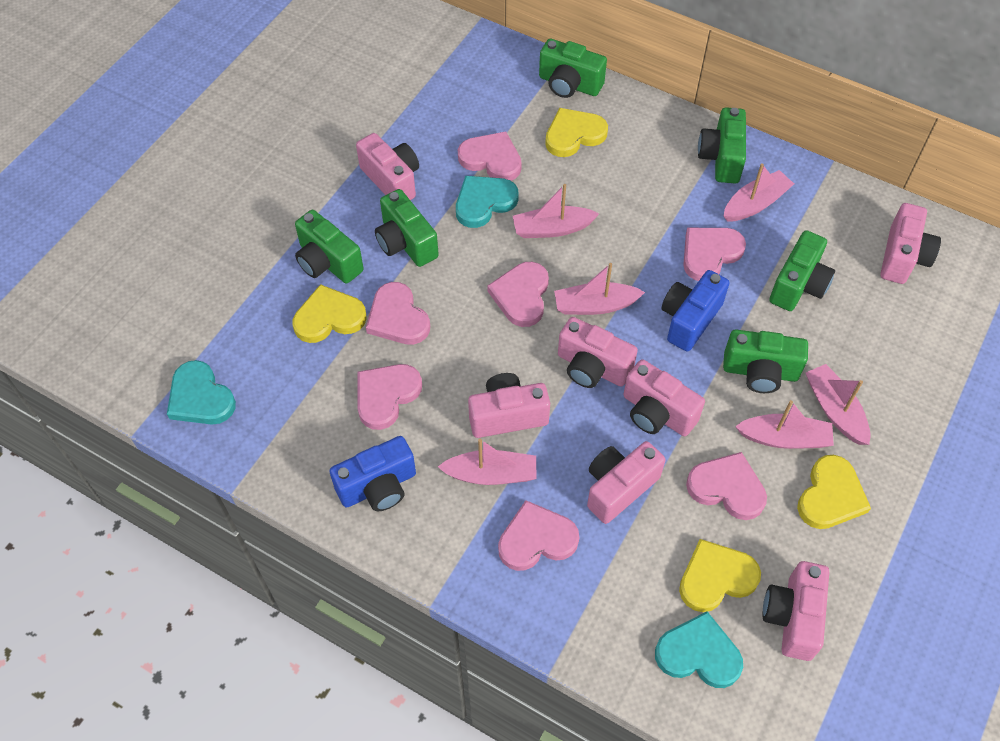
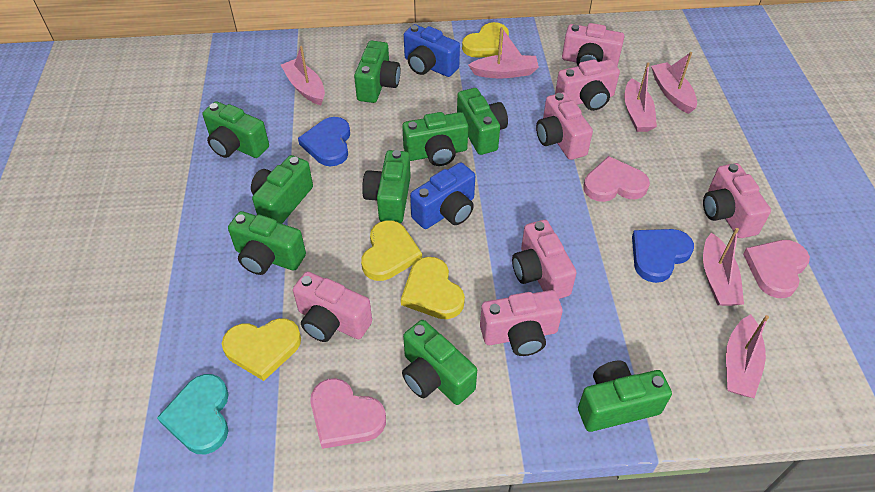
blue heart: 0 -> 2
green camera: 6 -> 9
pink heart: 7 -> 3
turquoise heart: 3 -> 1

